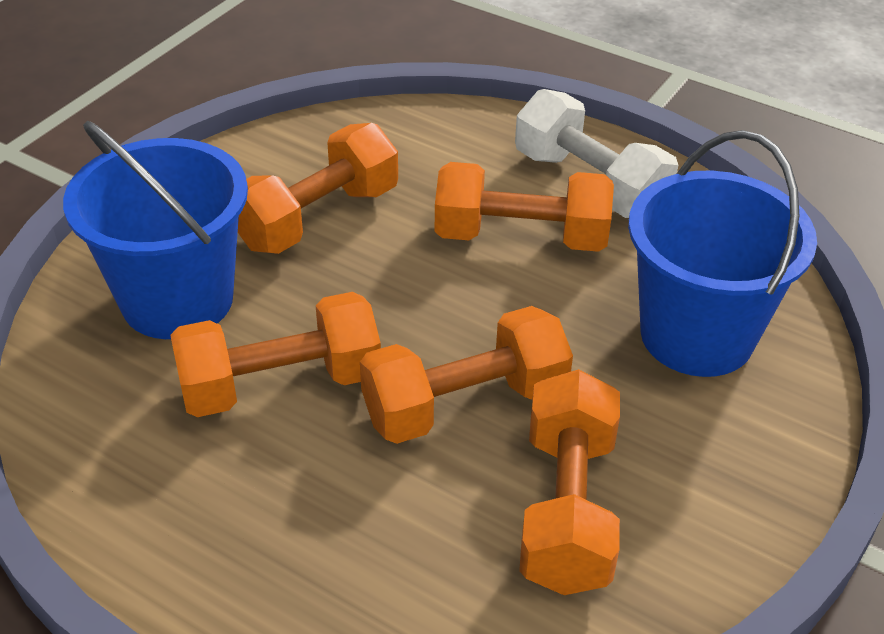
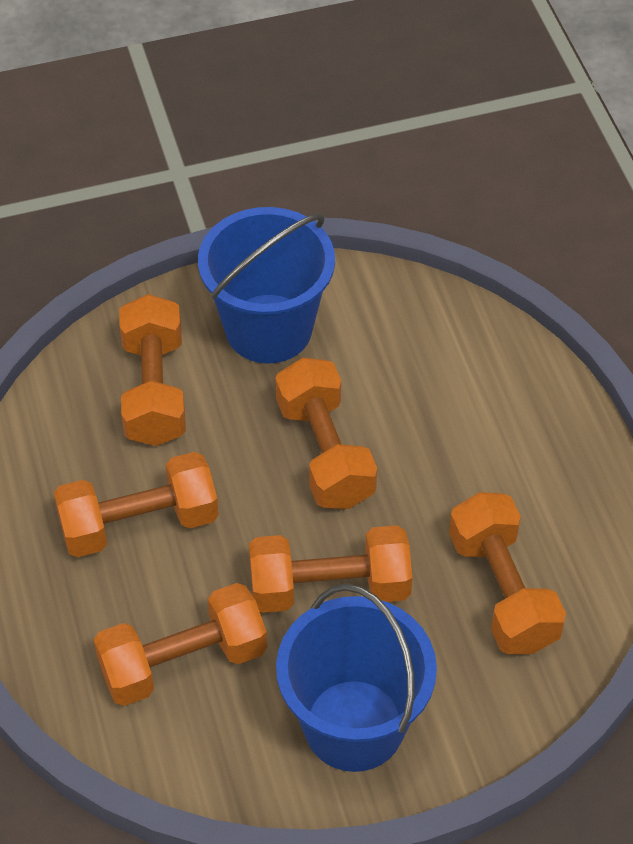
orange dumbbell: 5 -> 6
white dumbbell: 1 -> 0

